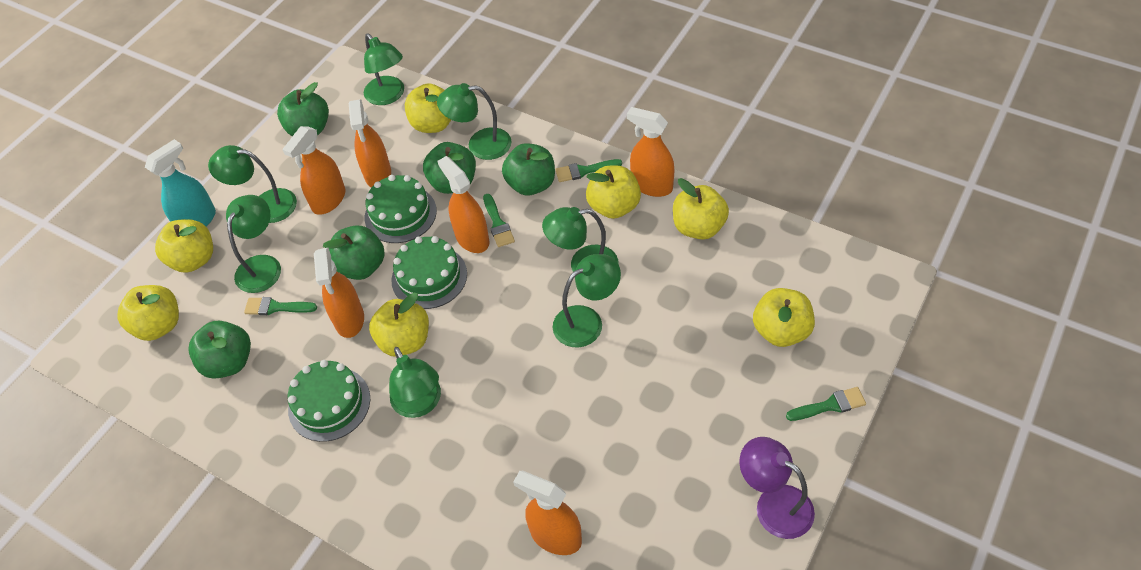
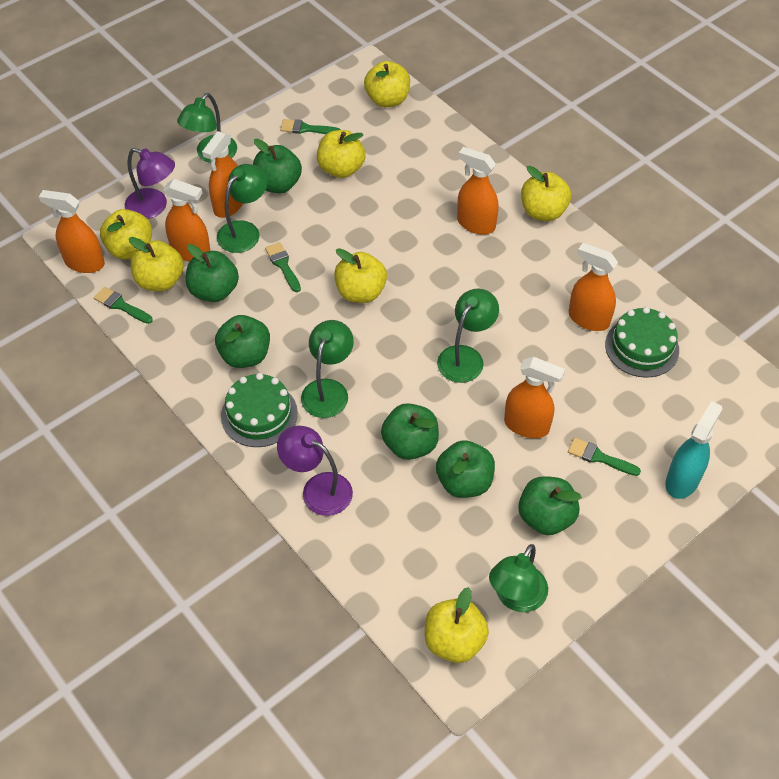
green apple: 5 -> 6
green cake: 3 -> 2
green lamp: 7 -> 5
purple lamp: 1 -> 2

